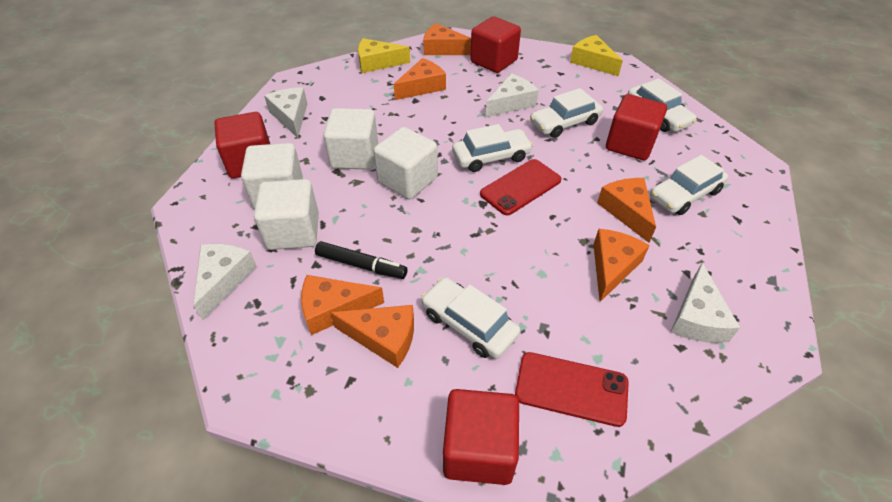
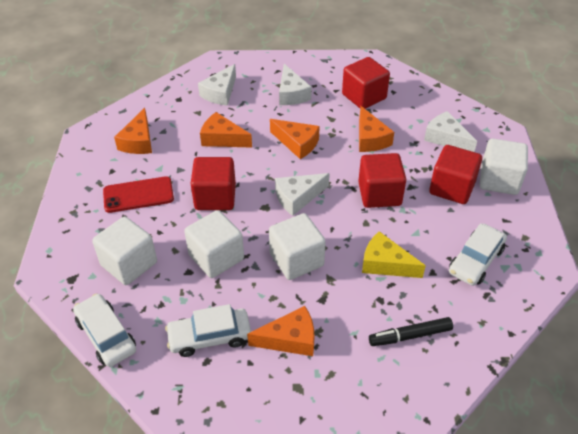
orange cheese: 6 -> 5
red phone: 2 -> 1
white car: 5 -> 3
yellow cheese: 2 -> 1

